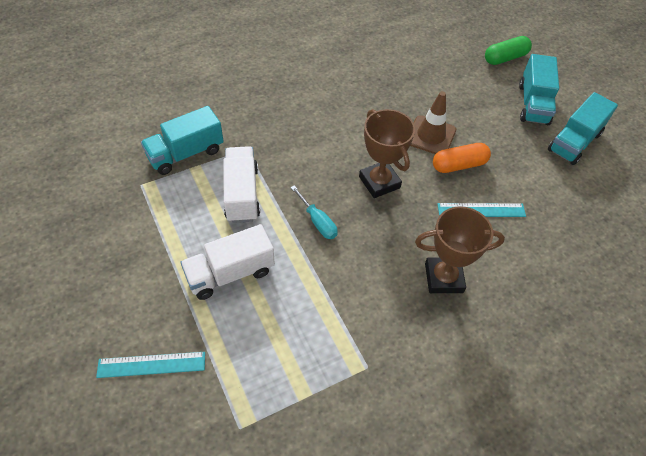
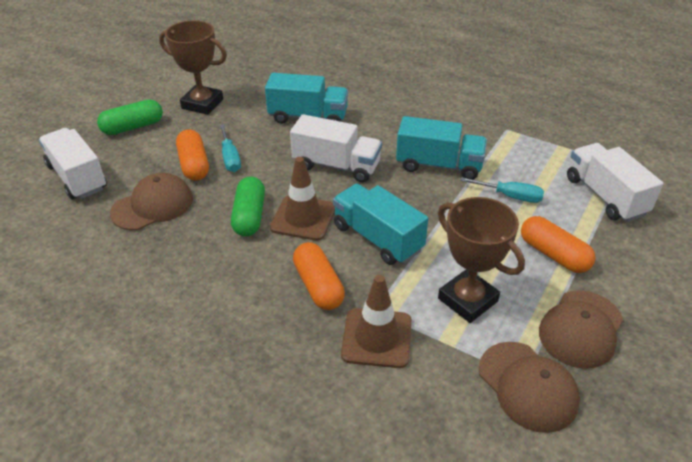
brown cap: 0 -> 3
brown traffic cone: 1 -> 2
green capsule: 1 -> 2
orange capsule: 1 -> 3
turquoise ruler: 2 -> 0
turquoise screwdriver: 1 -> 2
white truck: 2 -> 3

